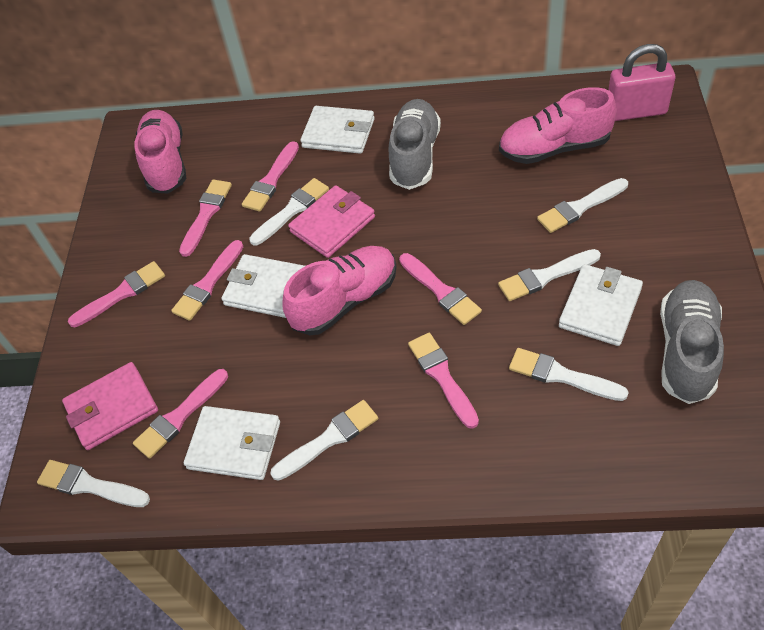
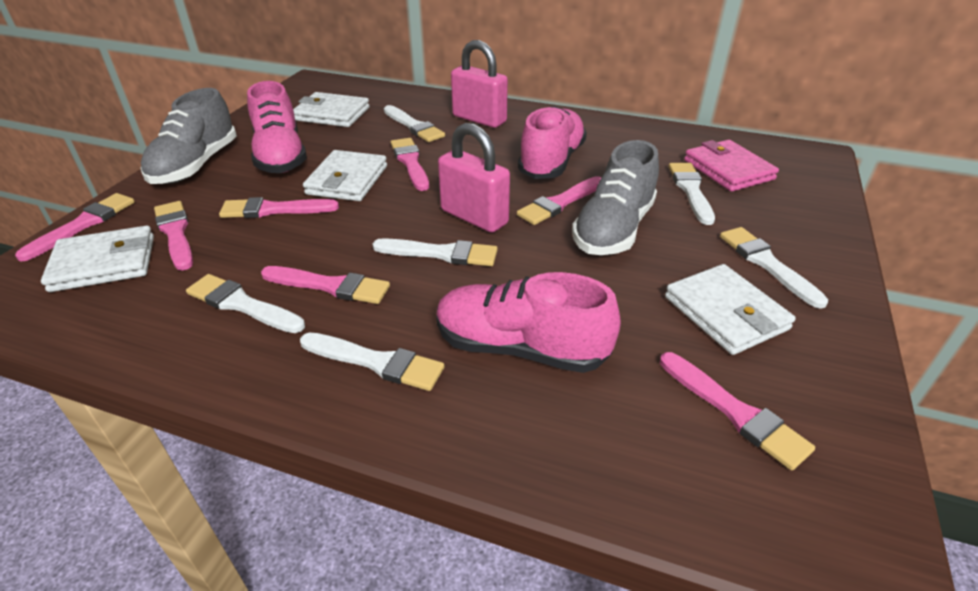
pink padlock: 1 -> 2
pink wallet: 2 -> 1

